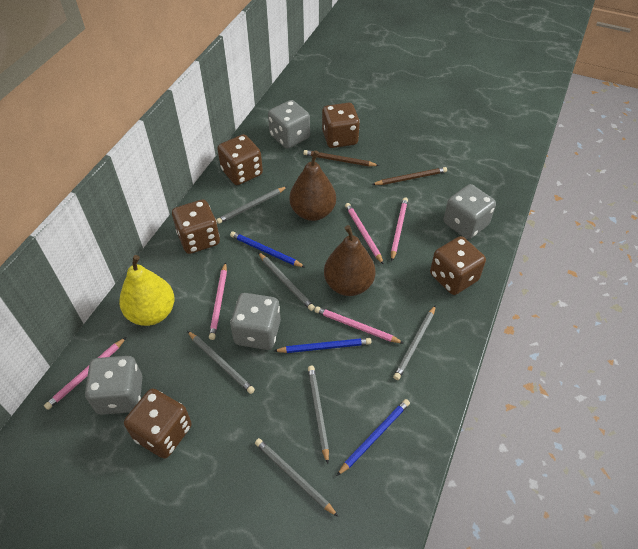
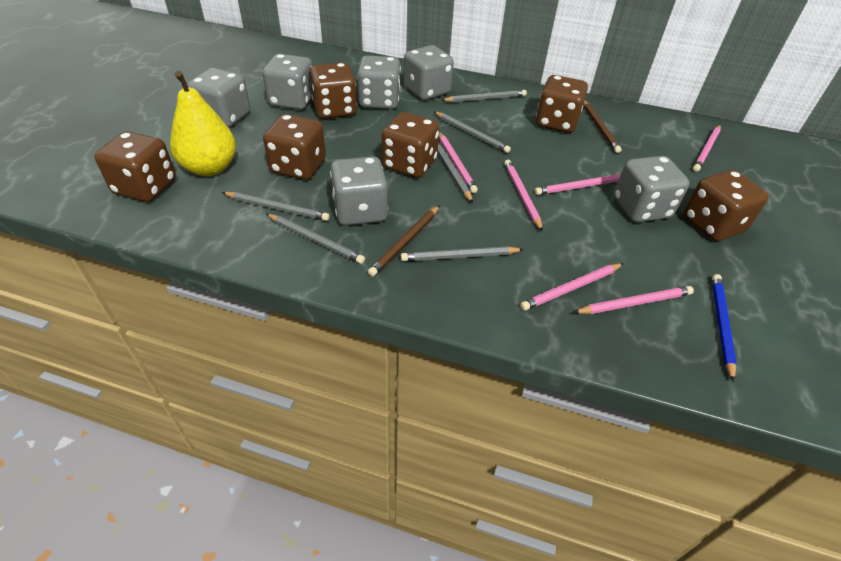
blue pencil: 3 -> 1
brown dice: 5 -> 6
brown pear: 2 -> 0
grey dice: 4 -> 6
pink pencil: 5 -> 6

